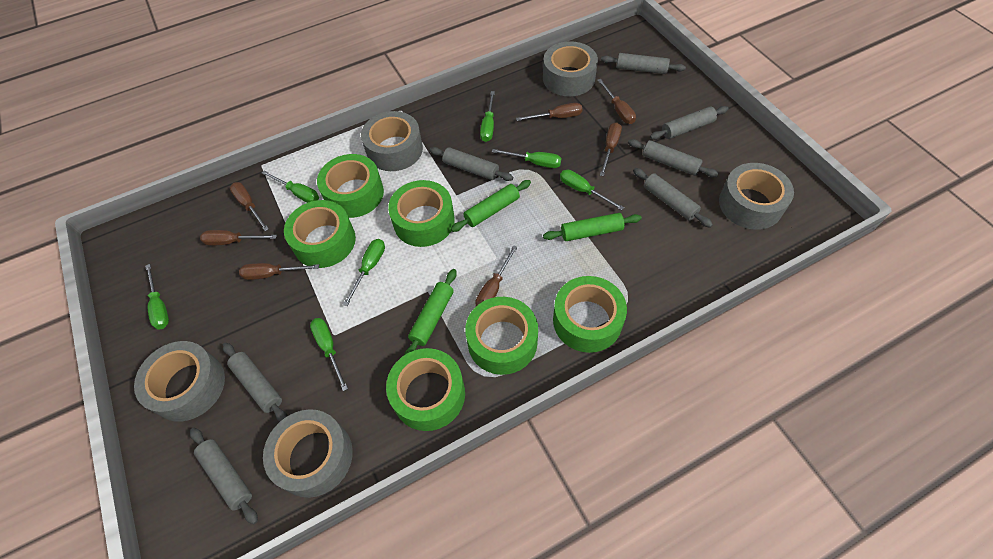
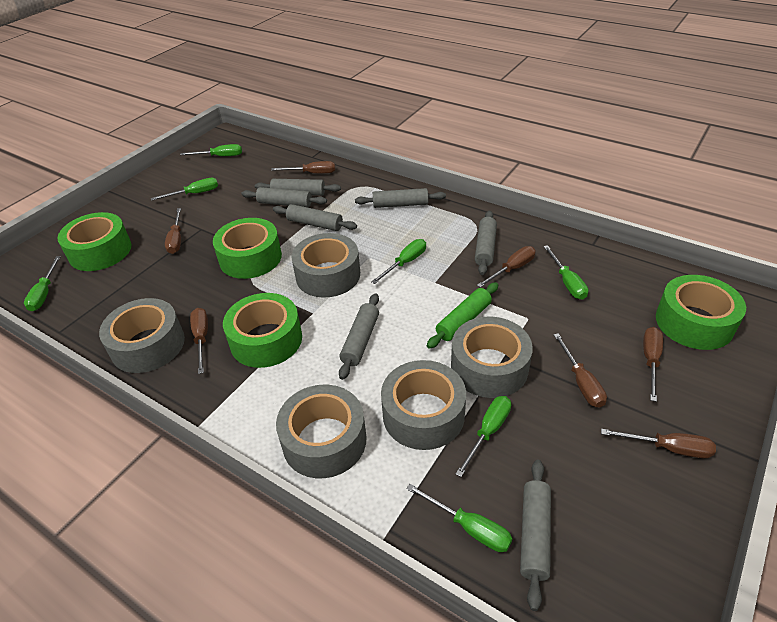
green rolling pin: 3 -> 1
green tape: 6 -> 4

